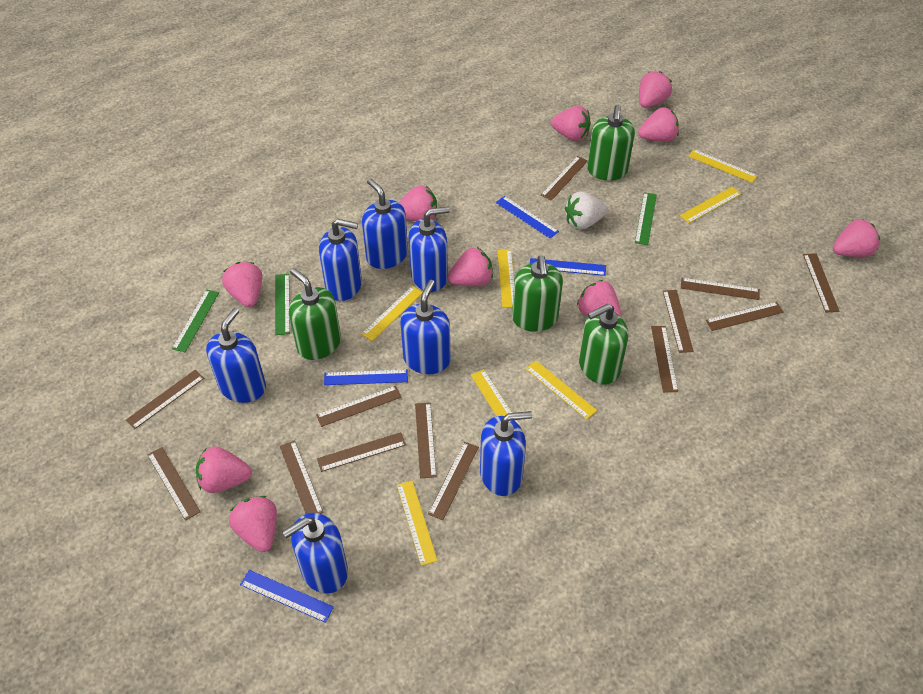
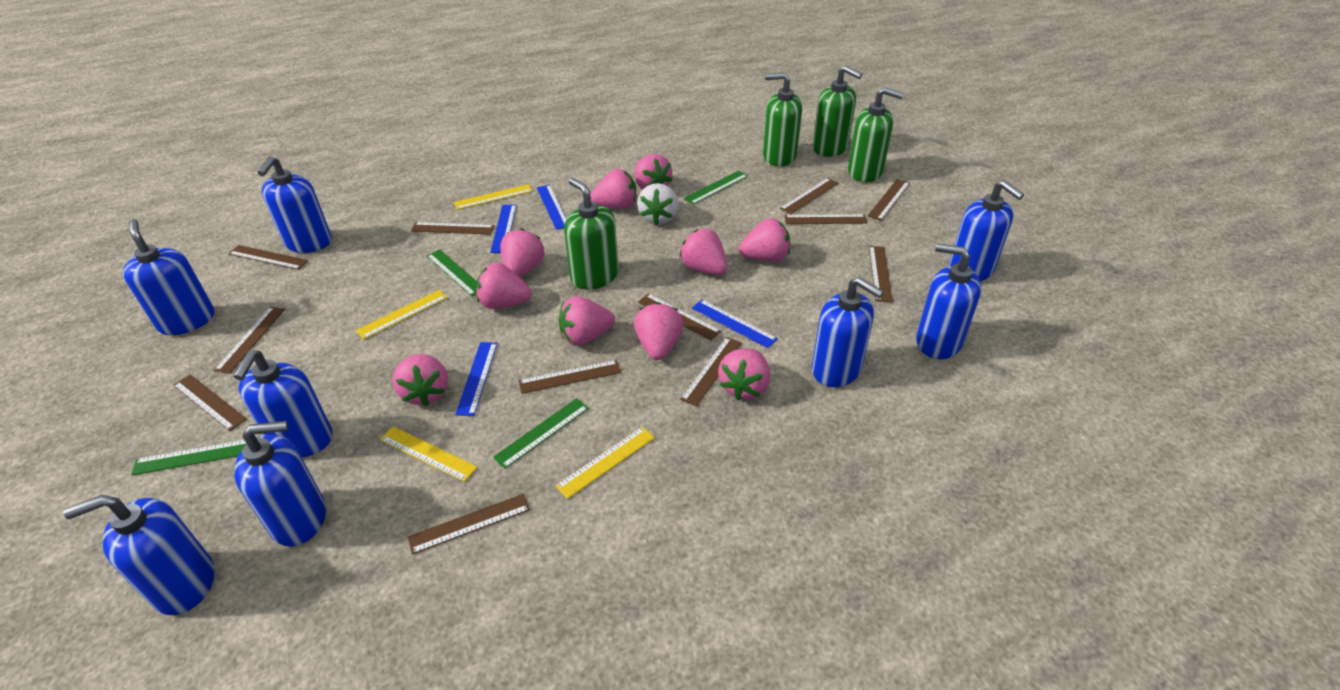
blue soap dispenser: 7 -> 8
brown ruler: 13 -> 12
green ruler: 3 -> 4
yellow ruler: 7 -> 4

